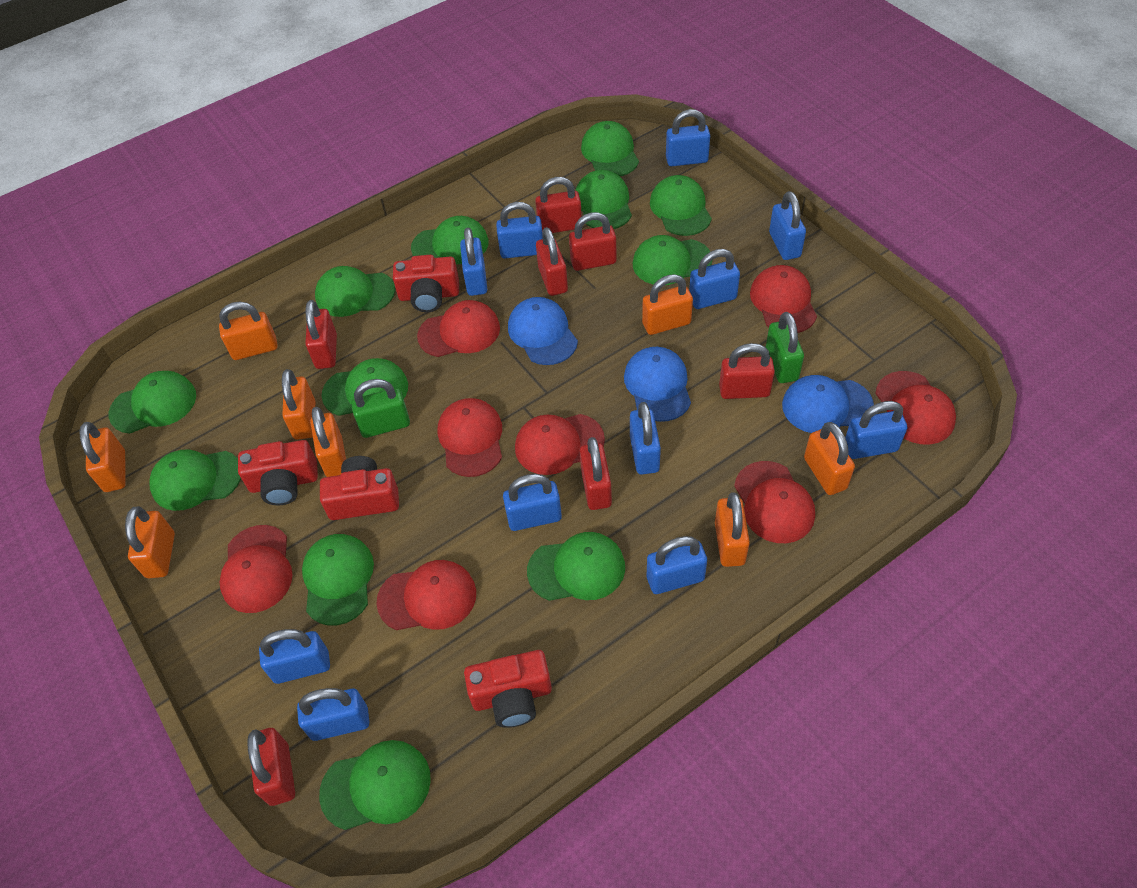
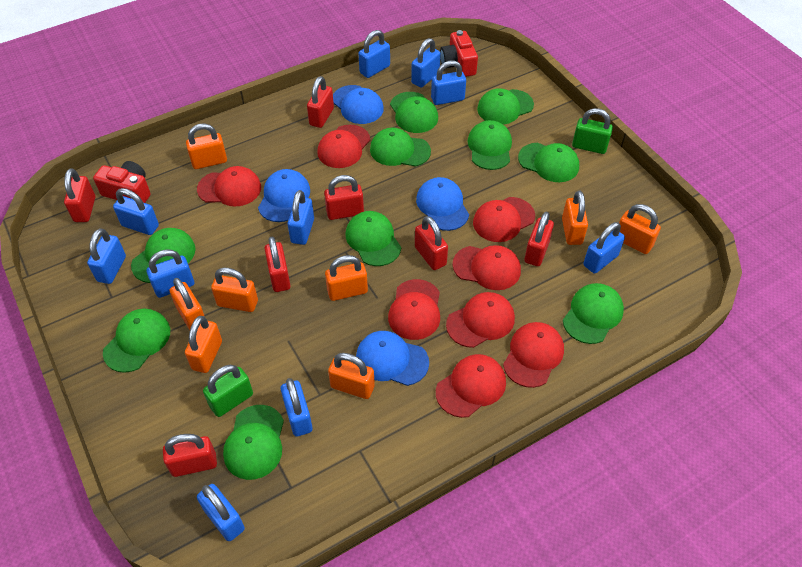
blue cap: 3 -> 4
blue padlock: 11 -> 10
green cap: 12 -> 10
red camera: 4 -> 2

